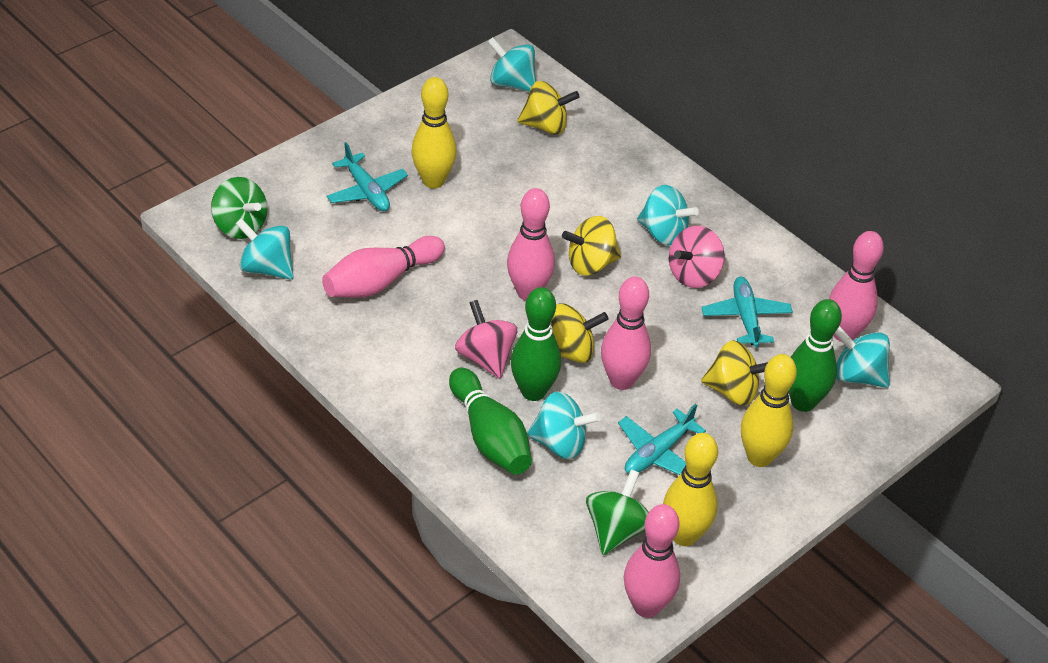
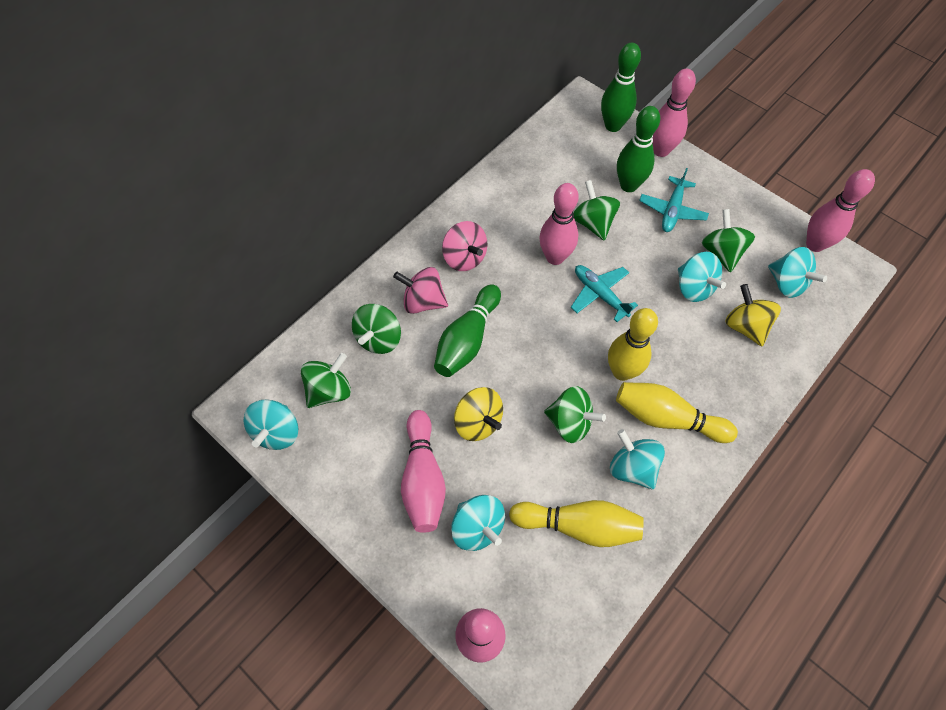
green spinning top: 2 -> 5
turquoise plane: 3 -> 2
yellow spinning top: 4 -> 2

